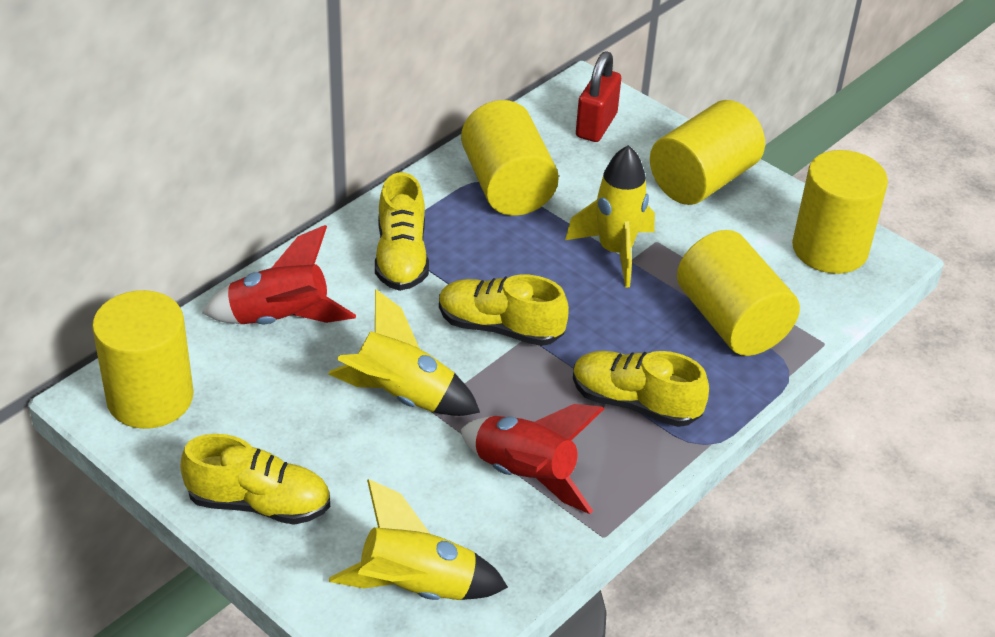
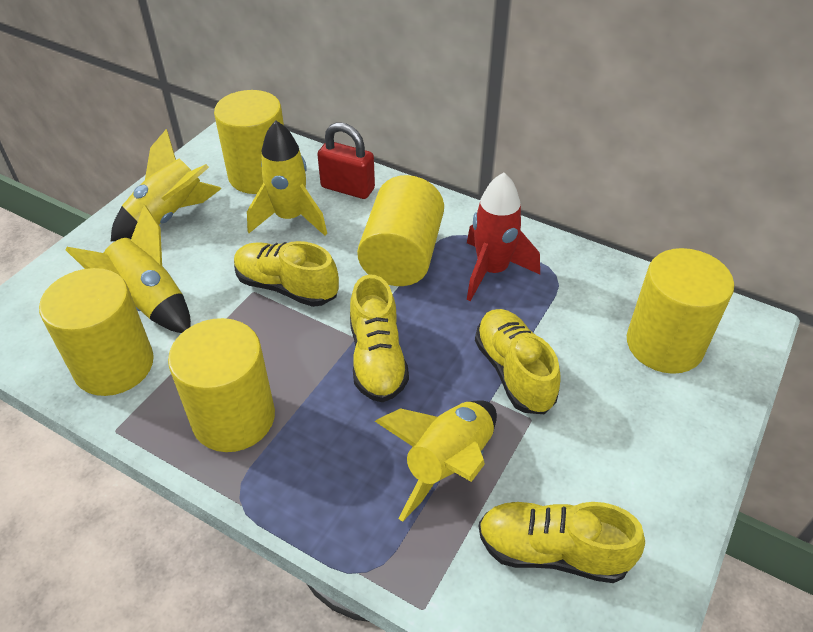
red rocket: 2 -> 1
yellow rocket: 3 -> 4

